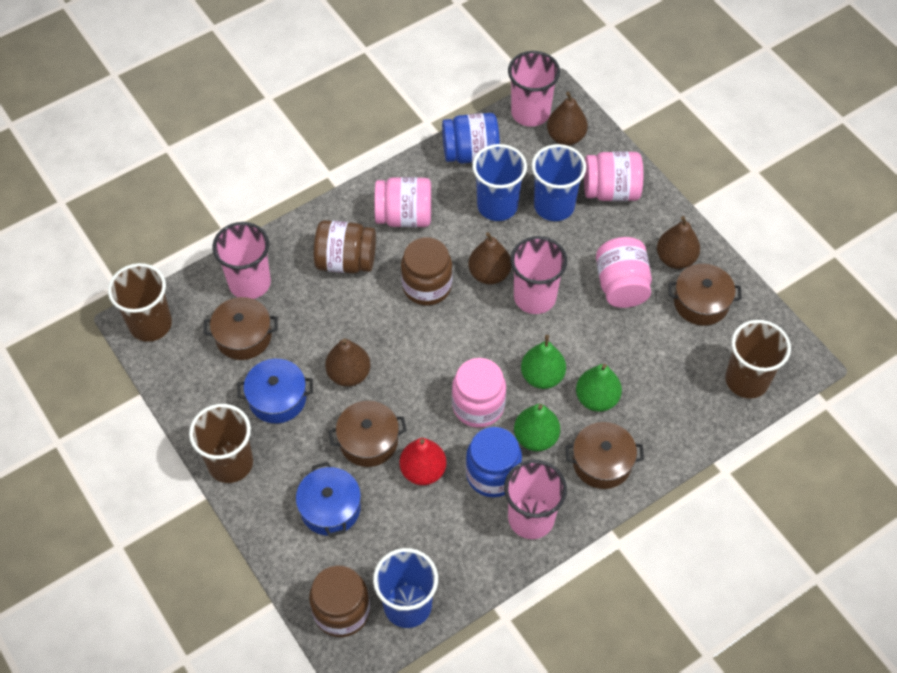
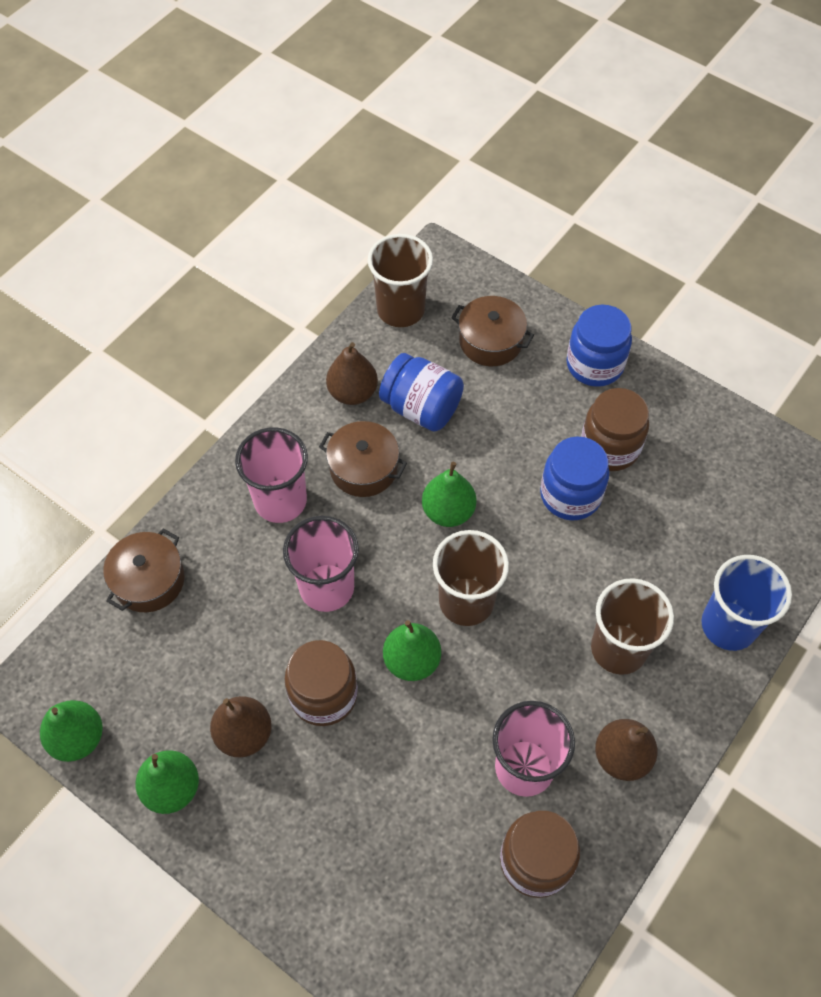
blue cup: 3 -> 1
blue jar: 2 -> 3
blue pot: 2 -> 0
brown pear: 4 -> 3
brown pot: 4 -> 3
green pear: 3 -> 4
pink cup: 4 -> 3
pink jar: 4 -> 0
red pear: 1 -> 0

